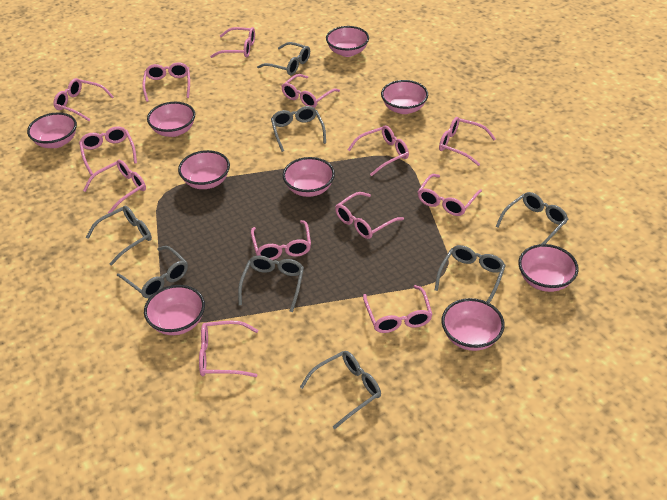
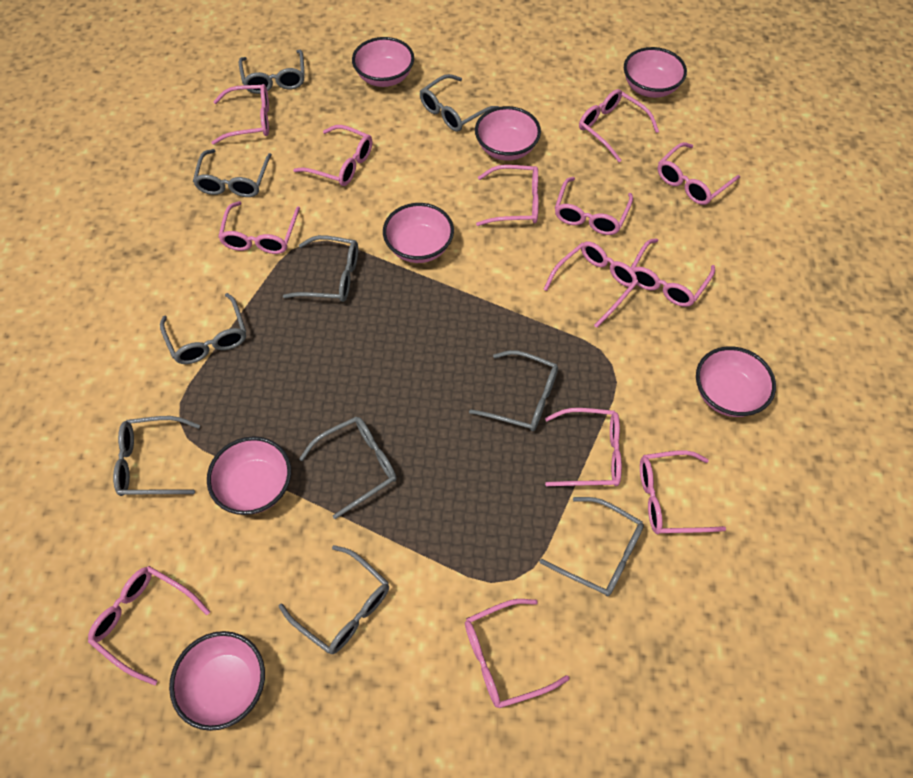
grey glasses: 8 -> 10
pink bowl: 9 -> 7

